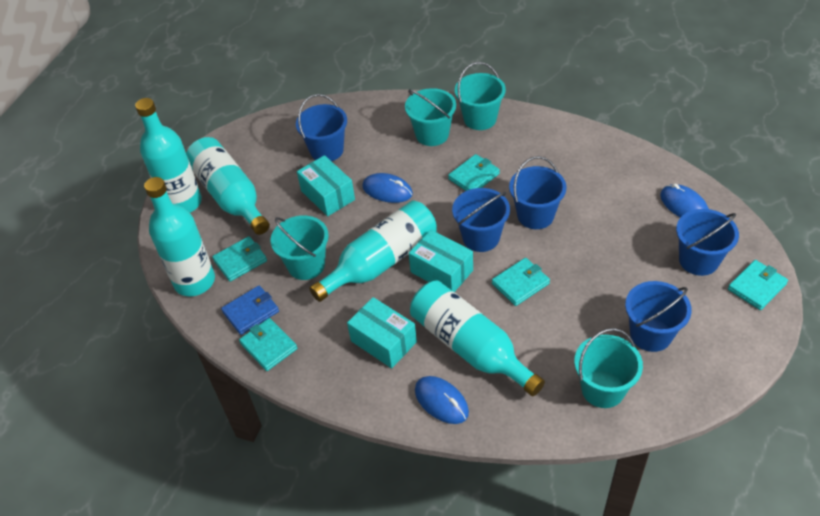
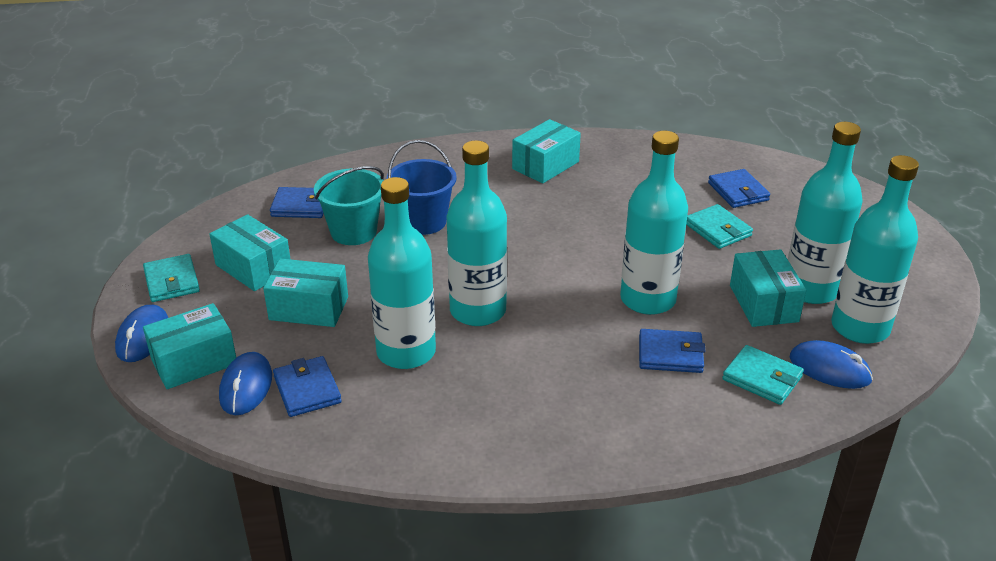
blue bucket: 5 -> 1
blue wallet: 1 -> 4
turquoise box: 3 -> 5
turquoise bucket: 4 -> 1
turquoise wallet: 5 -> 3

